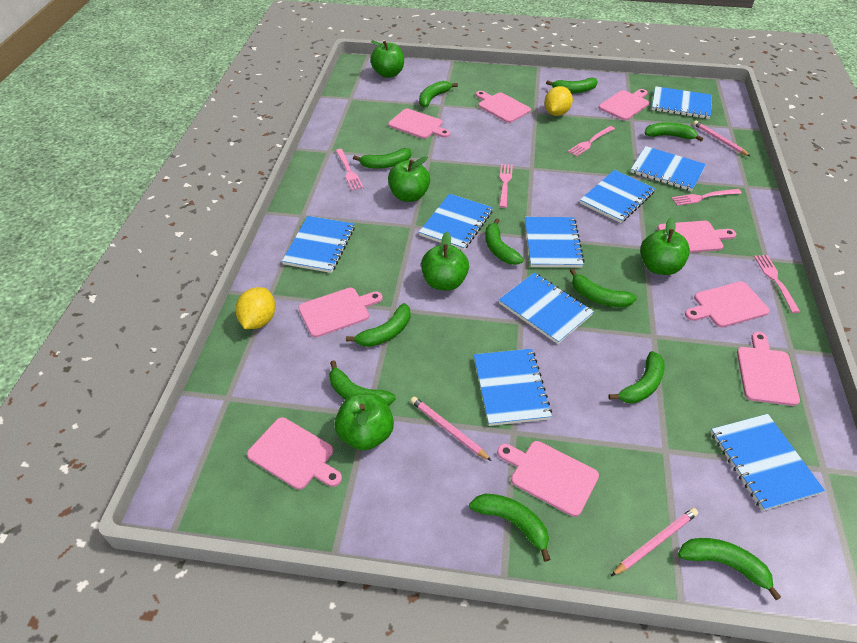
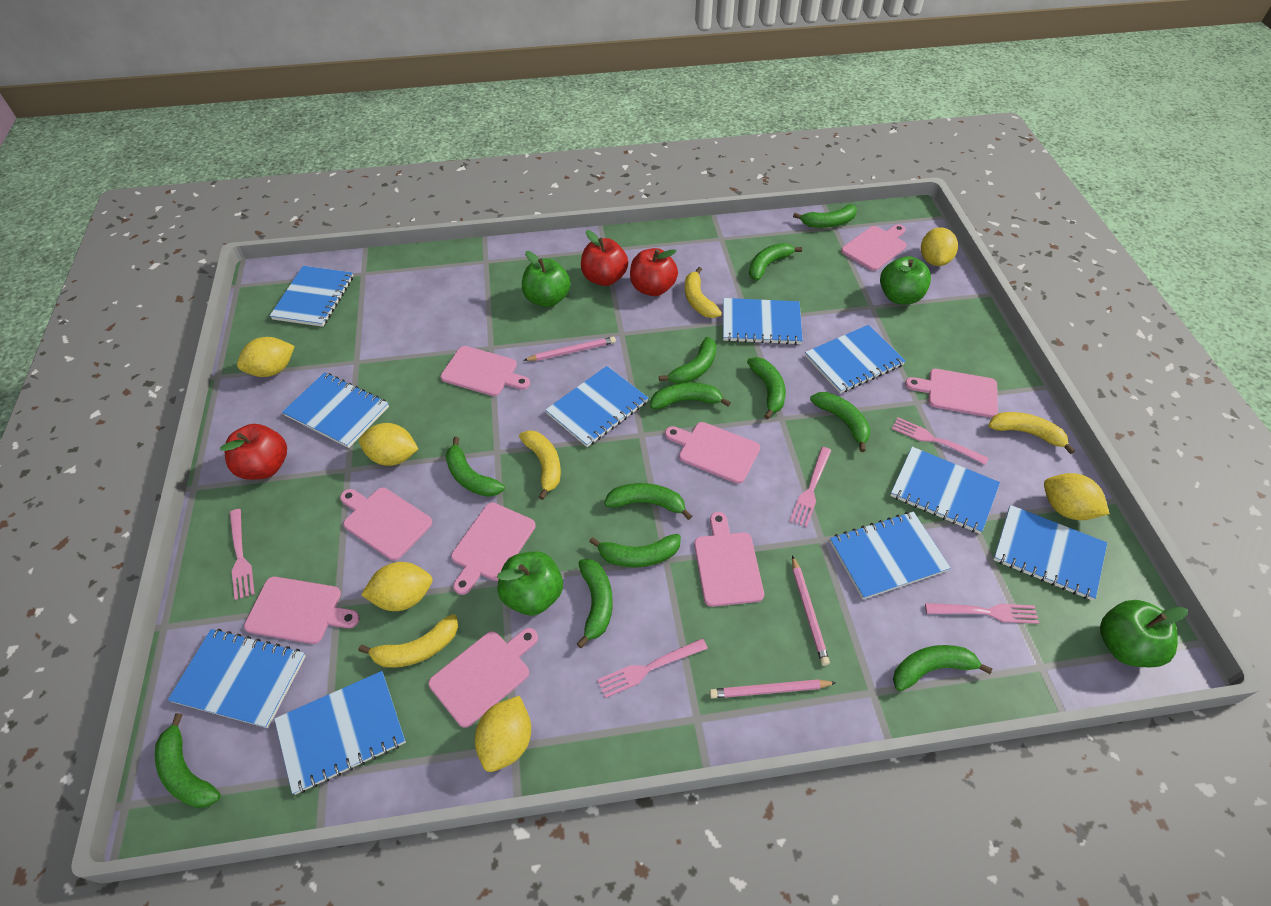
blue notebook: 9 -> 10
green apple: 5 -> 4
green banana: 11 -> 12
red apple: 0 -> 3
yellow banana: 0 -> 4
yellow lemon: 2 -> 6

